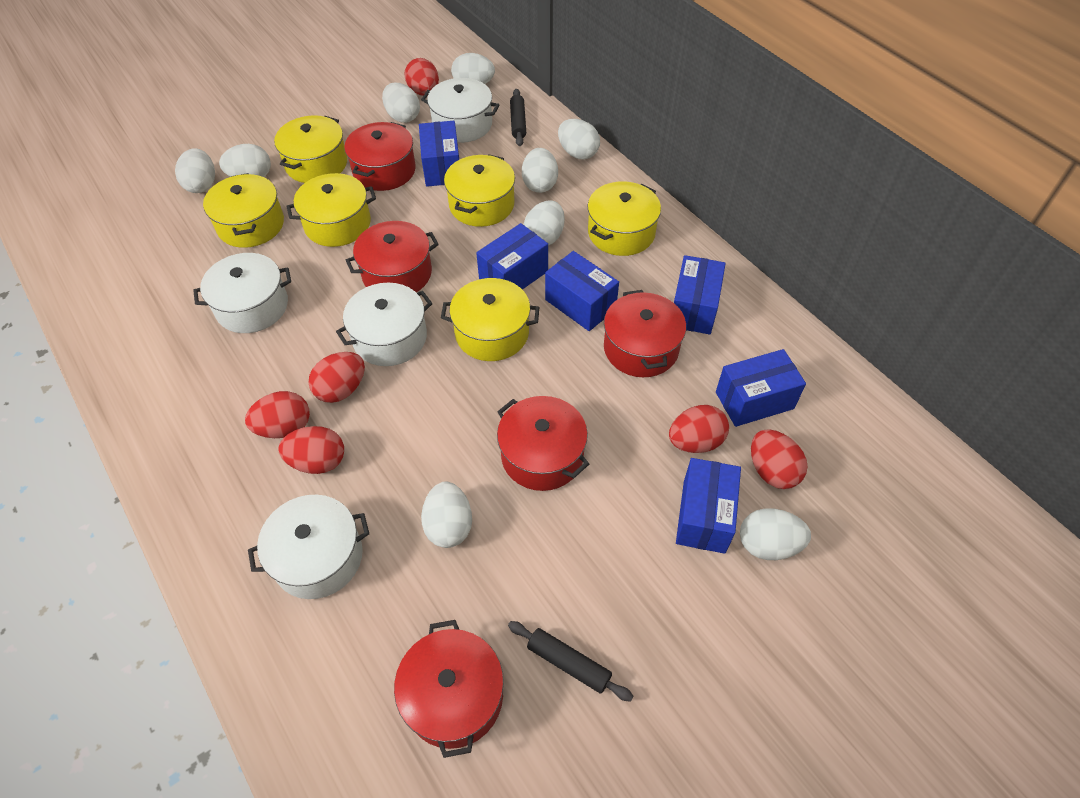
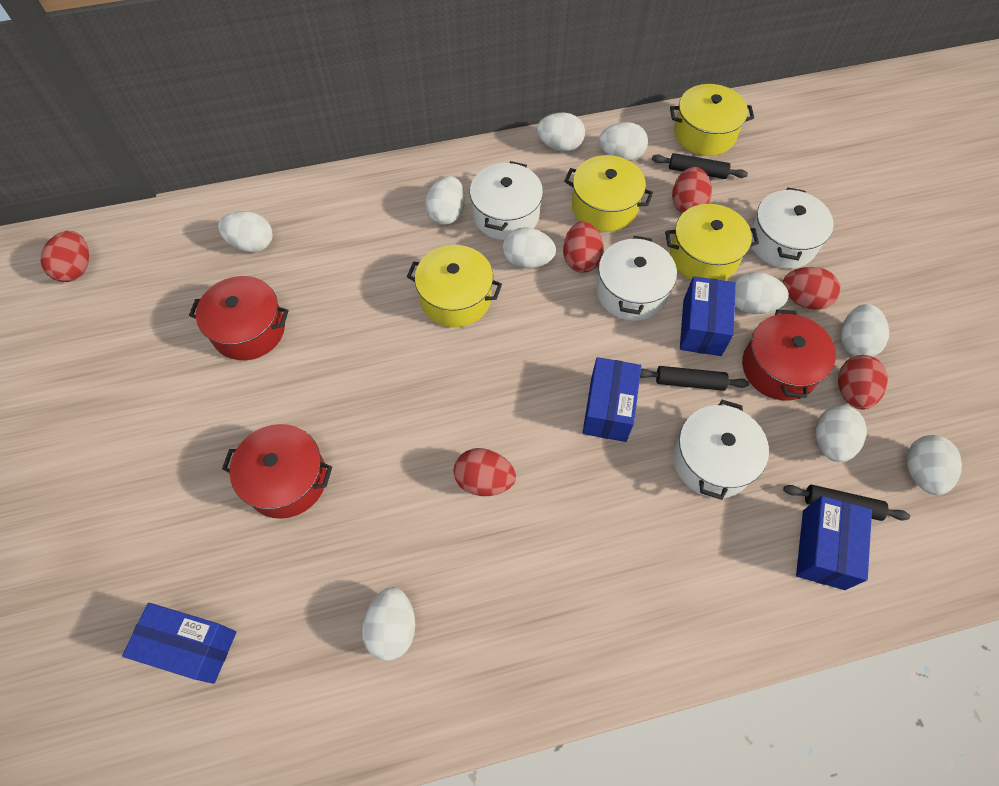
black rolling pin: 2 -> 3
blue box: 6 -> 4
red pot: 5 -> 3
white egg: 9 -> 10
yellow pot: 6 -> 4

